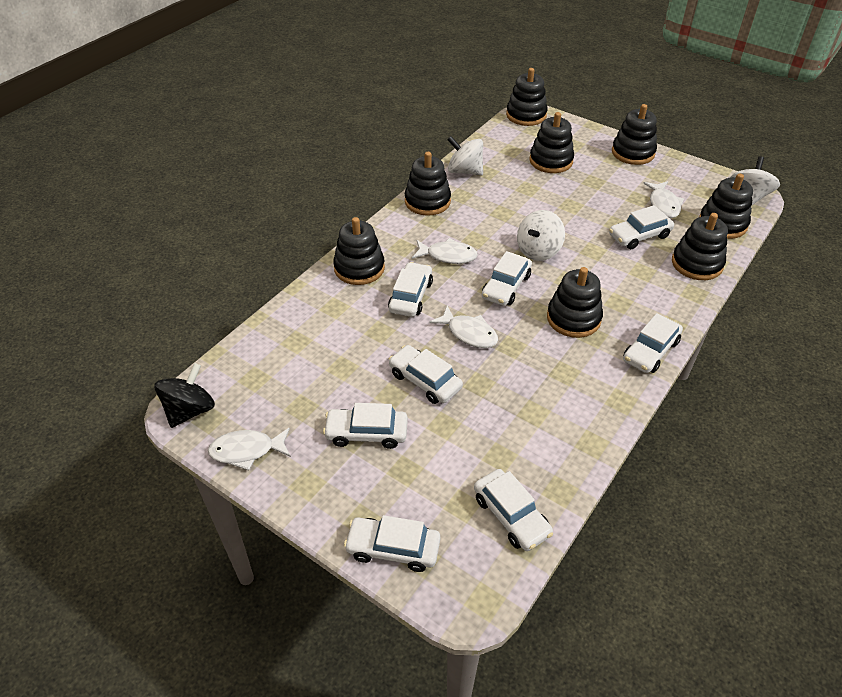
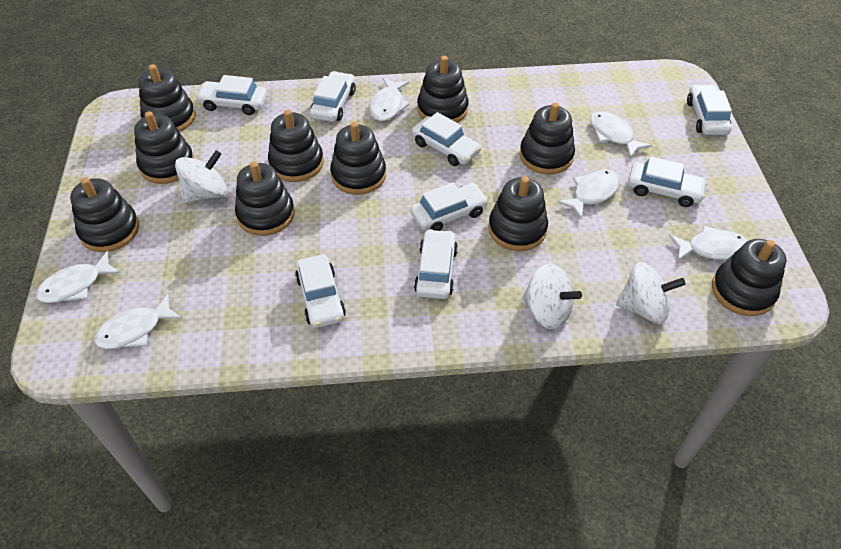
black spinning top: 1 -> 0
black stacking toy: 8 -> 10
white fish: 4 -> 6

